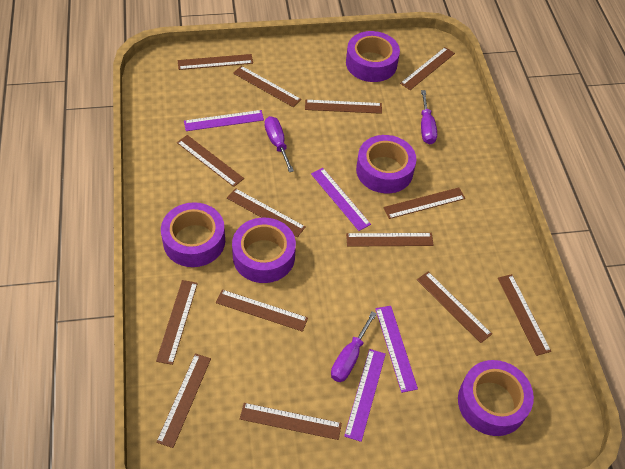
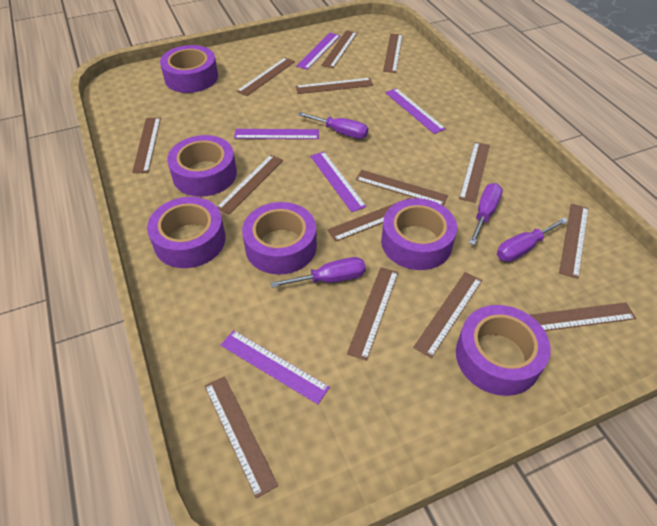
purple ruler: 4 -> 5
purple screwdriver: 3 -> 4
purple tape: 5 -> 6

